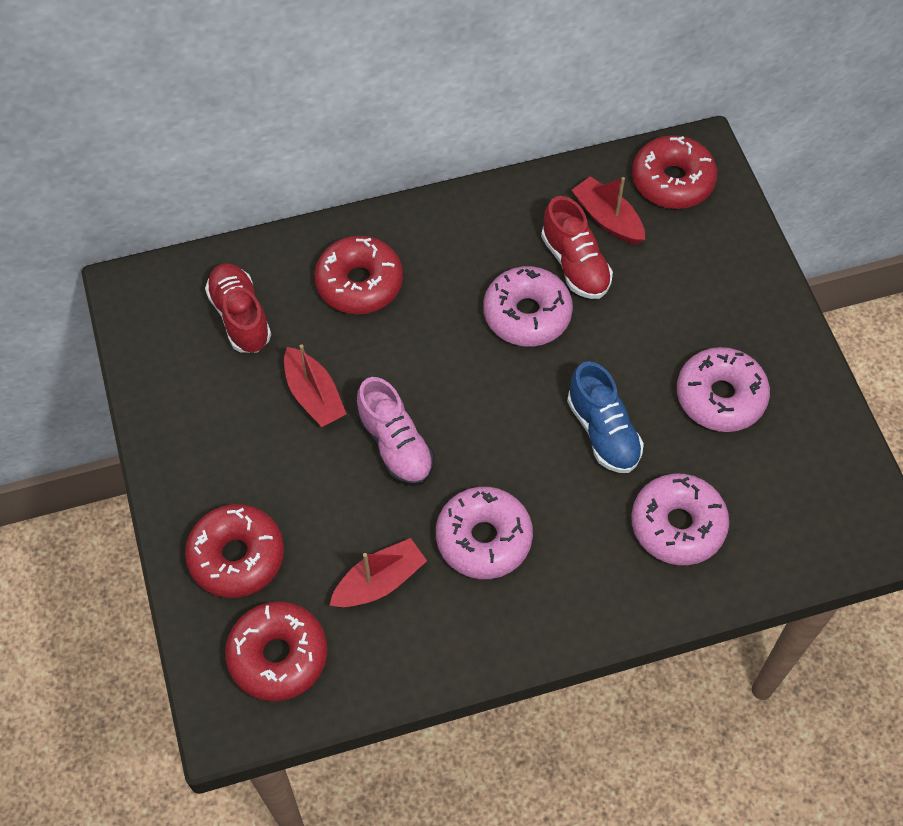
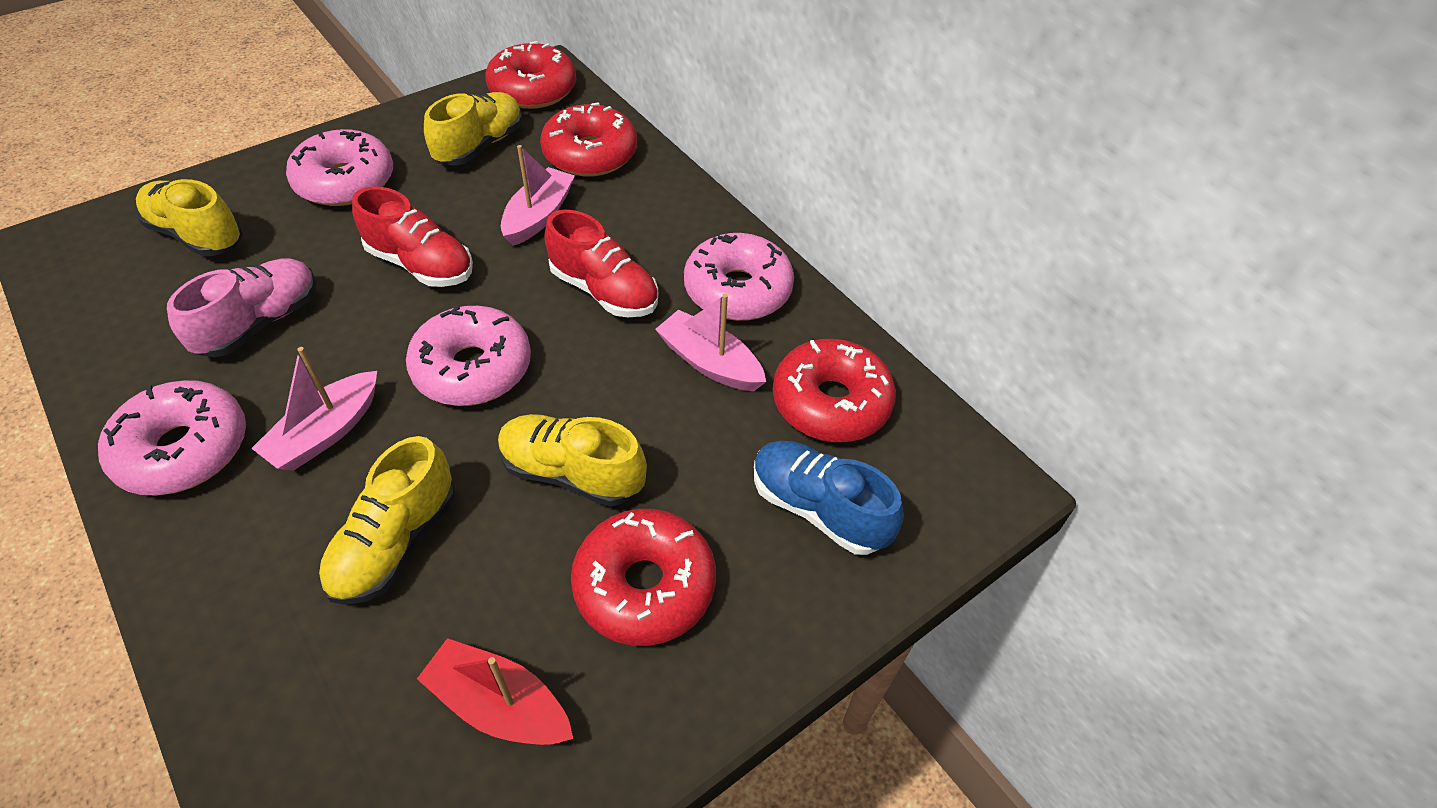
pink boat: 0 -> 3
red boat: 3 -> 1
yellow shoe: 0 -> 4

